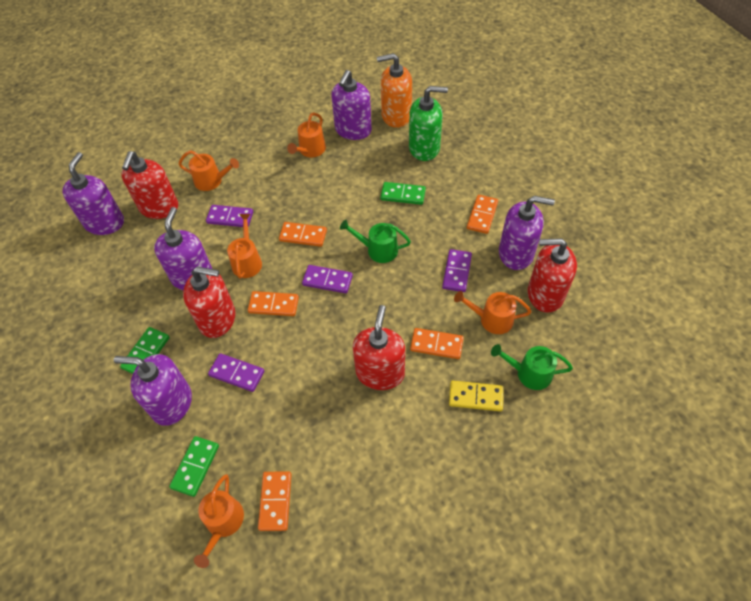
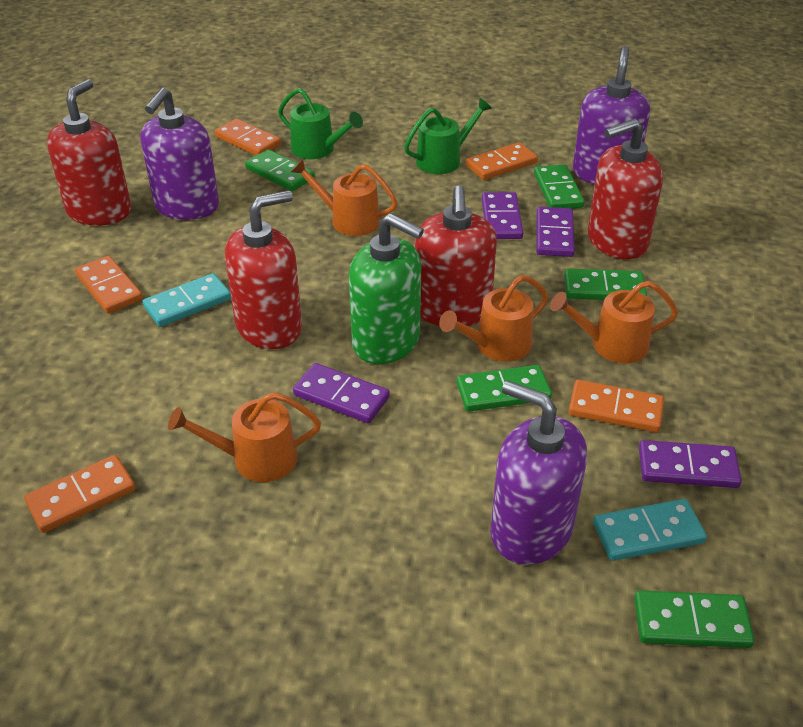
green domino: 3 -> 5
orange soap dispenser: 1 -> 0
orange watering can: 5 -> 4
purple soap dispenser: 5 -> 3
turquoise domino: 0 -> 2
yellow domino: 1 -> 0

